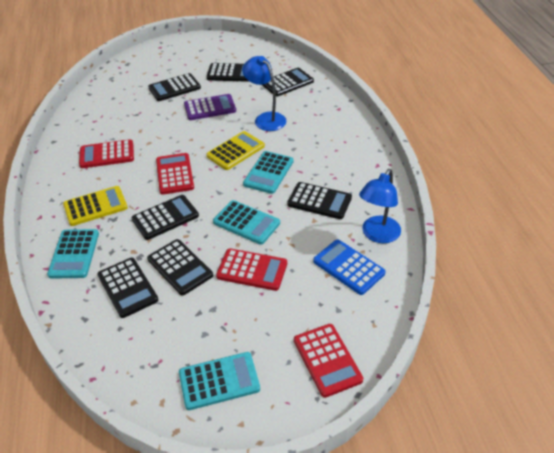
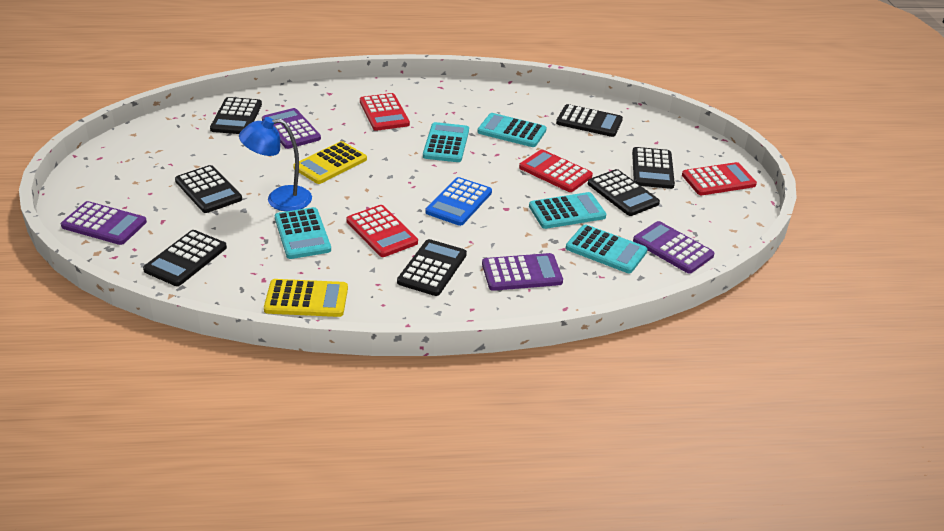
blue lamp: 2 -> 1
purple calculator: 1 -> 4
turquoise calculator: 4 -> 5

